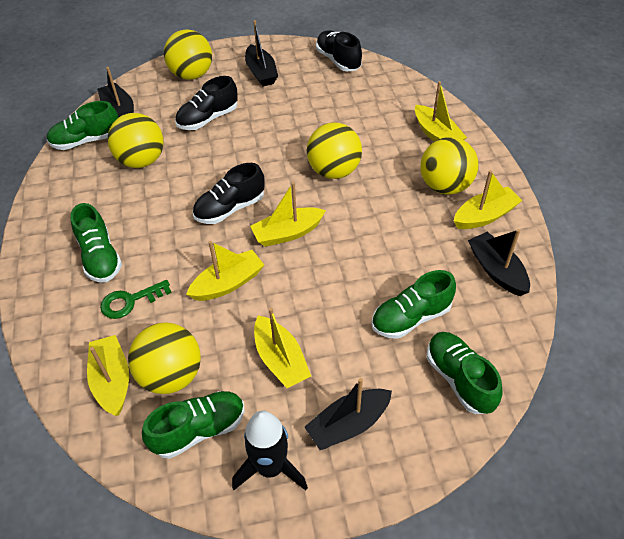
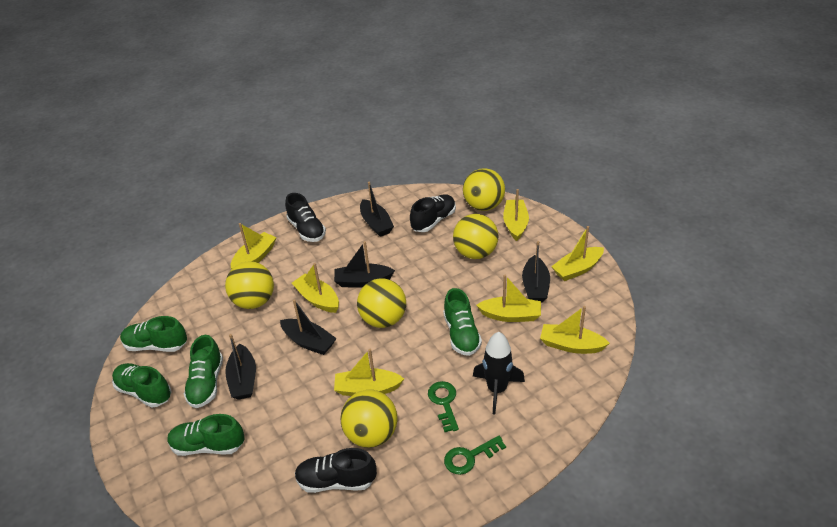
black boat: 4 -> 5
green key: 1 -> 2
yellow boat: 6 -> 7

